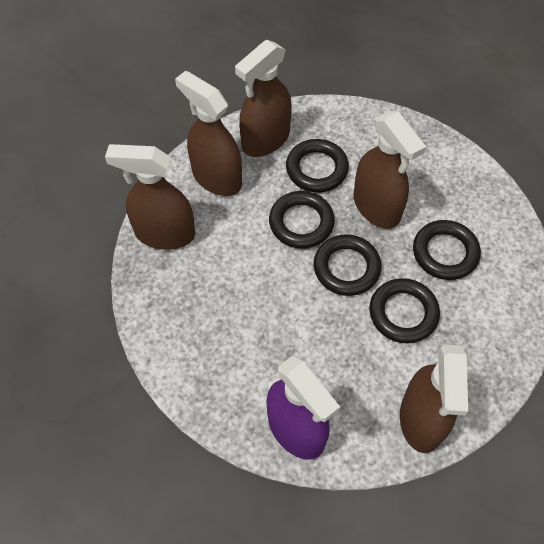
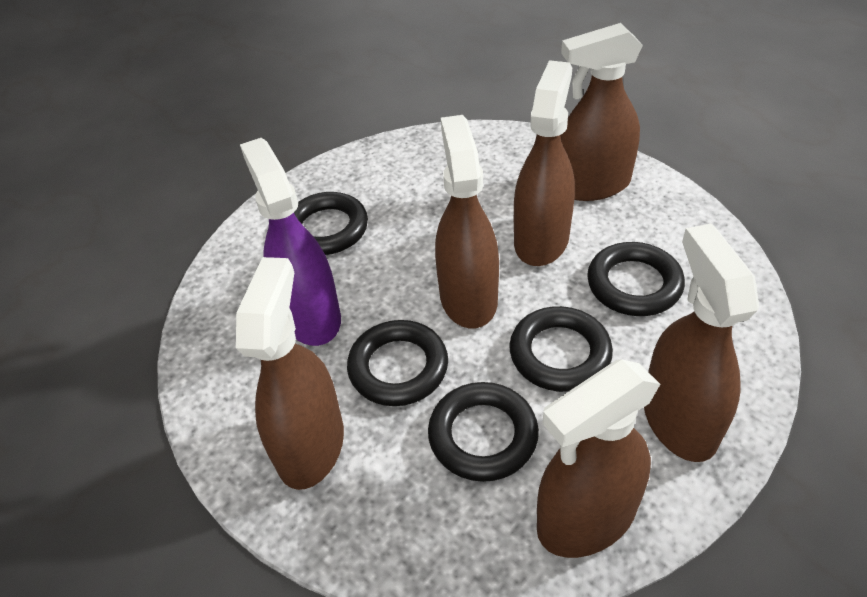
brown spray bottle: 5 -> 6

